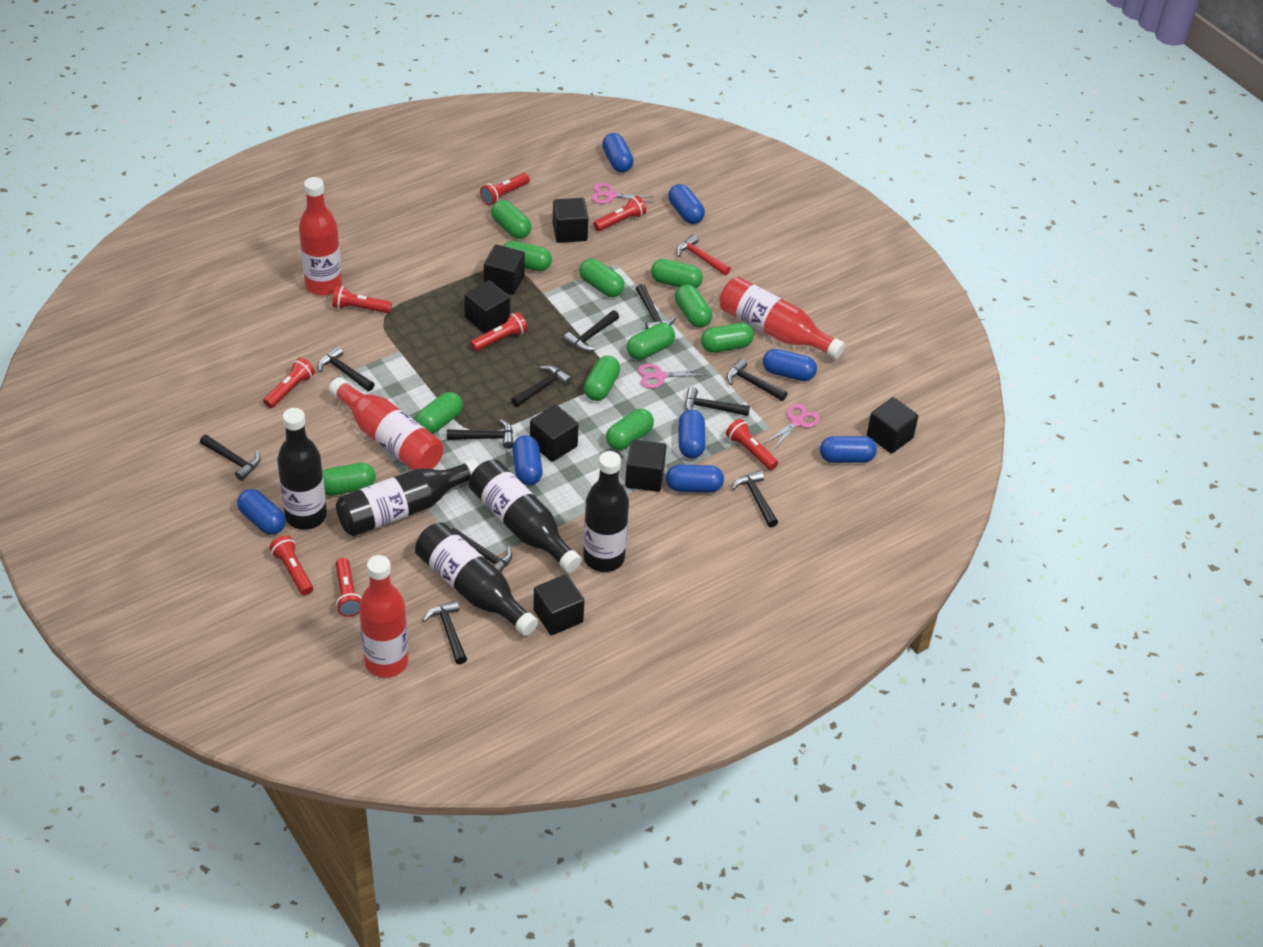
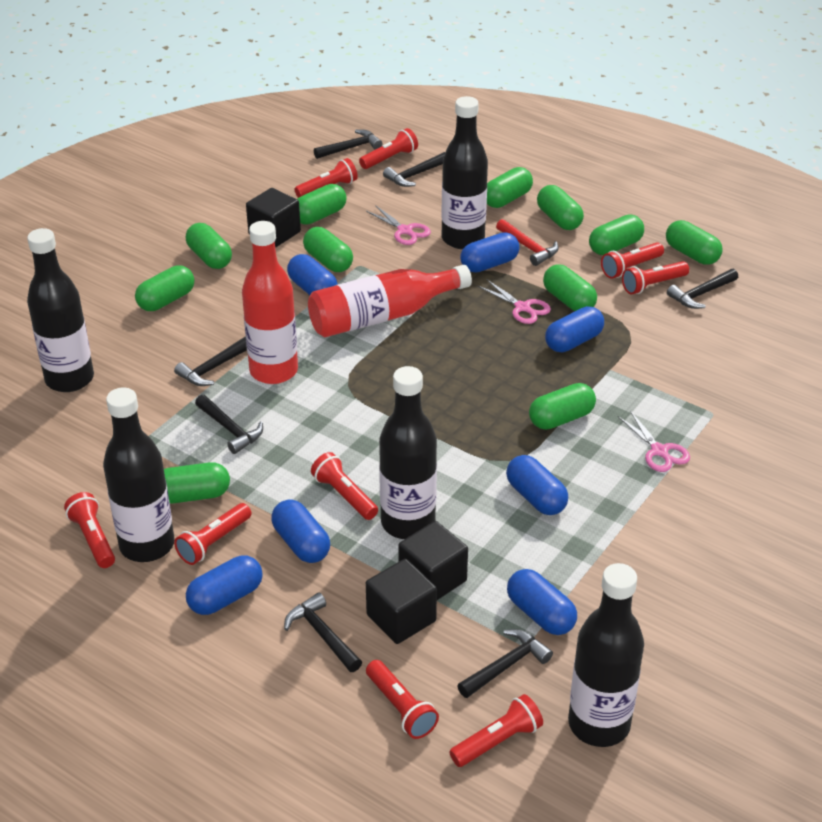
black cube: 7 -> 3
black hammer: 11 -> 7
blue capsule: 8 -> 7
red bottle: 4 -> 2
red flashlight: 8 -> 9

